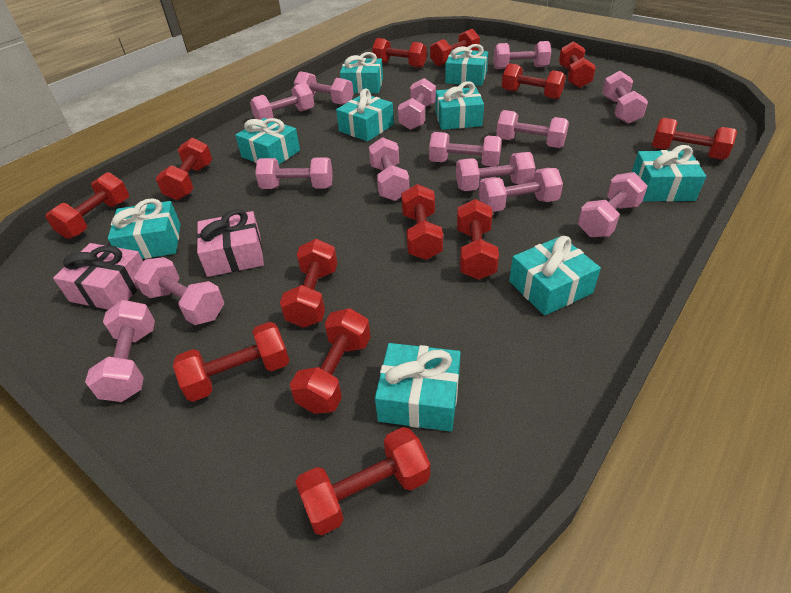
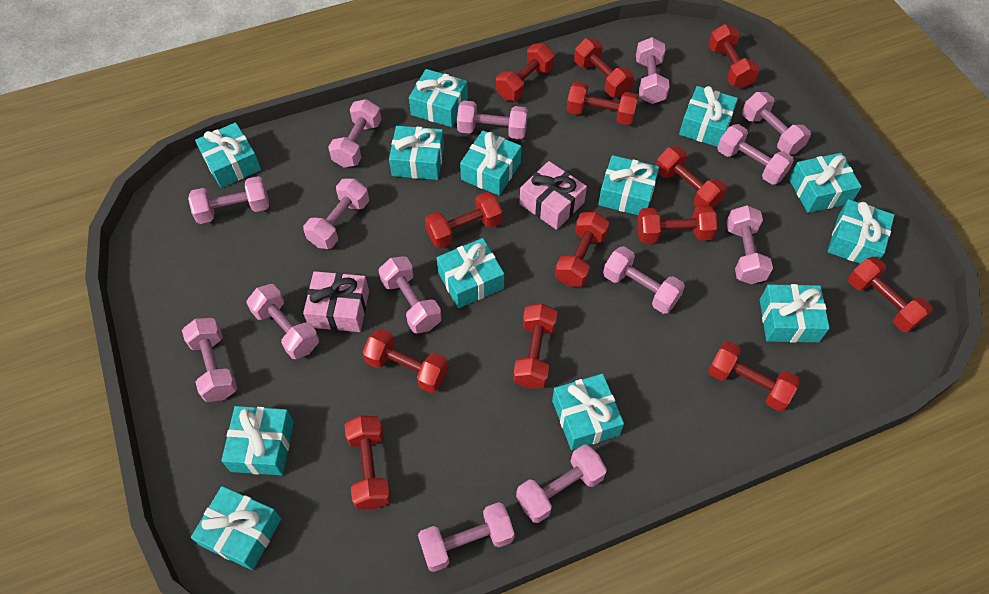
turquoise gift: 9 -> 13

